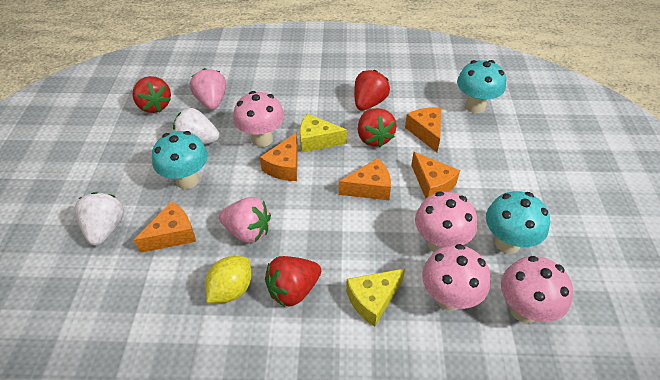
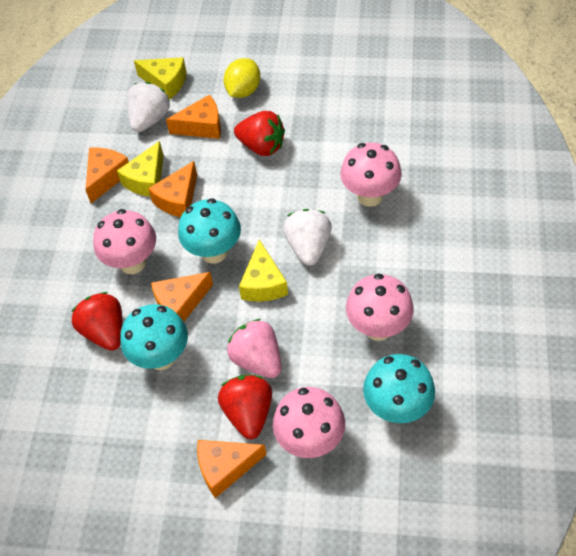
pink strawberry: 2 -> 1
red strawberry: 4 -> 3
yellow cheese: 2 -> 3

